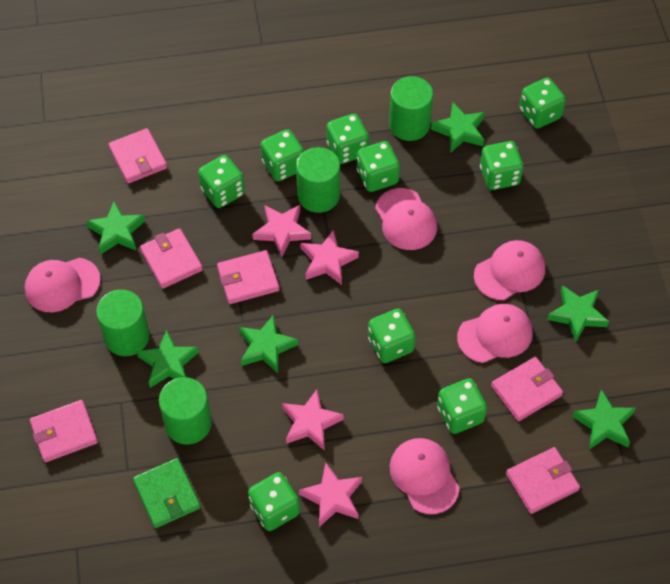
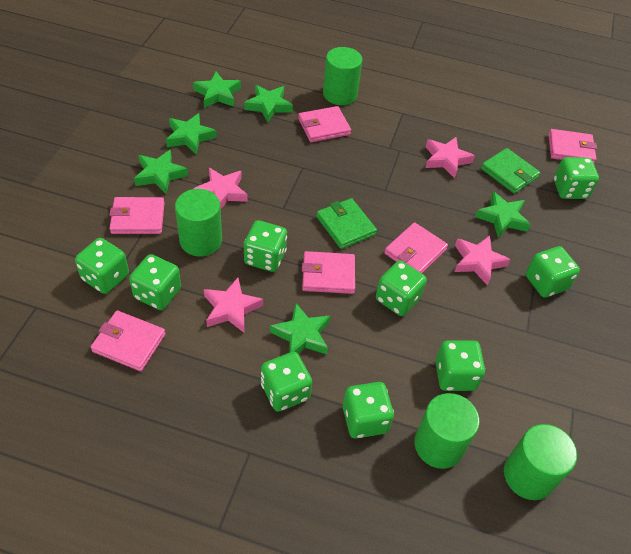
green wallet: 1 -> 2
pink cap: 5 -> 0

